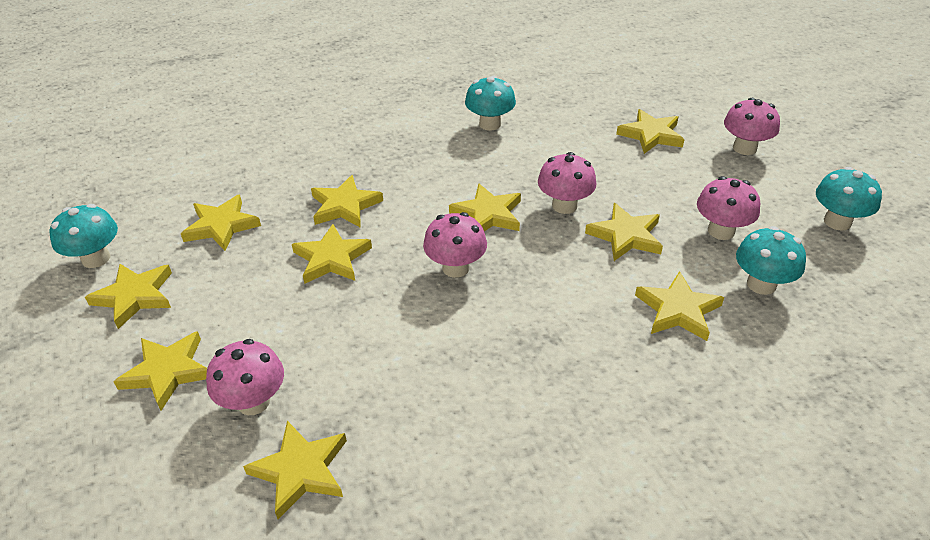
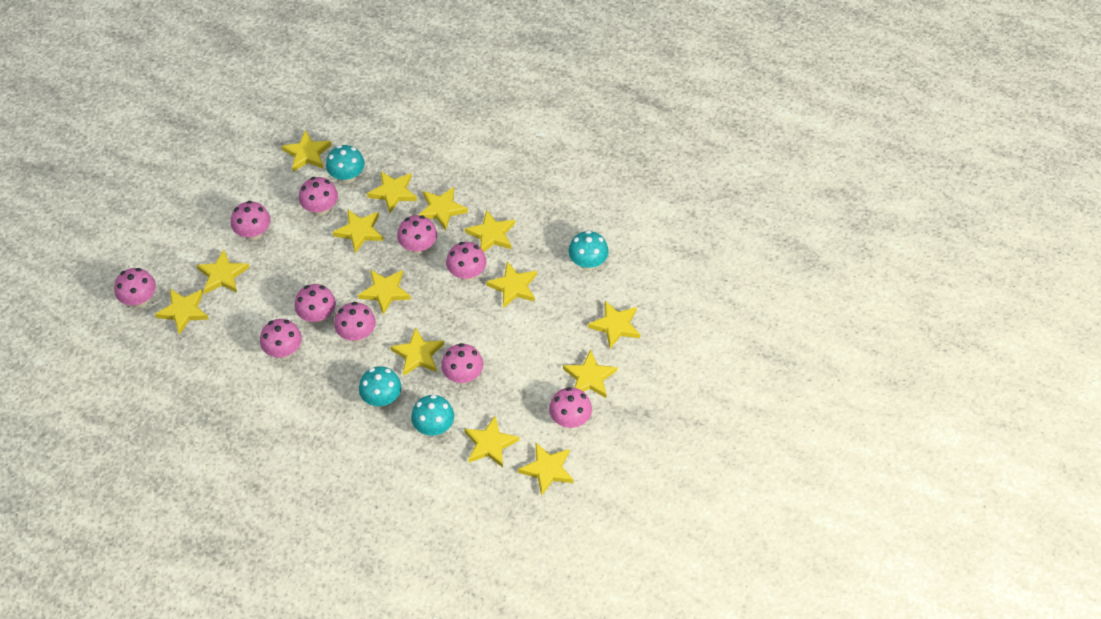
pink mushroom: 5 -> 10
yellow star: 10 -> 14

